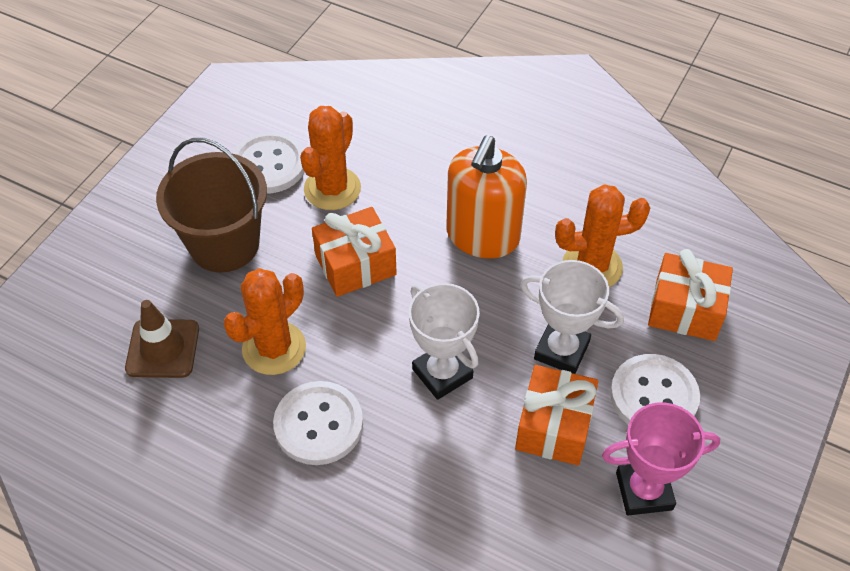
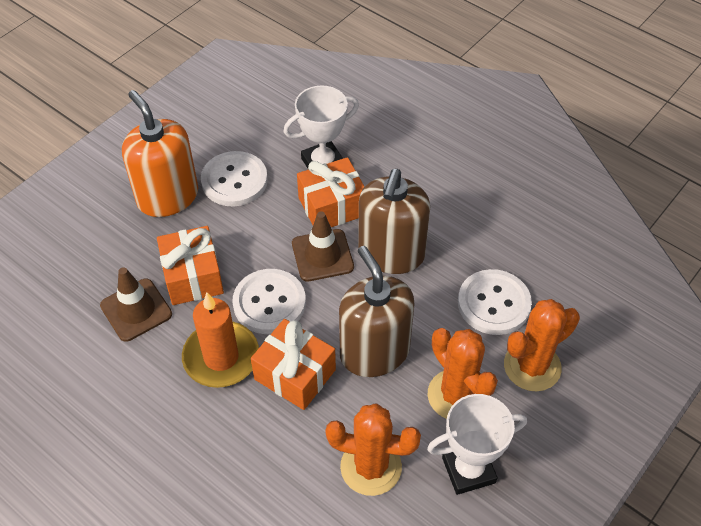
brown bucket: 1 -> 0
brown soap dispenser: 0 -> 2
brown traffic cone: 1 -> 2
orange candle: 0 -> 1
pink trophy: 1 -> 0

